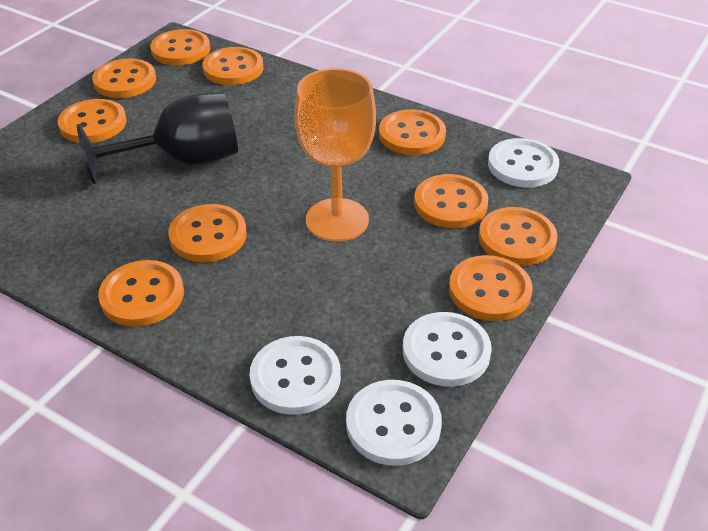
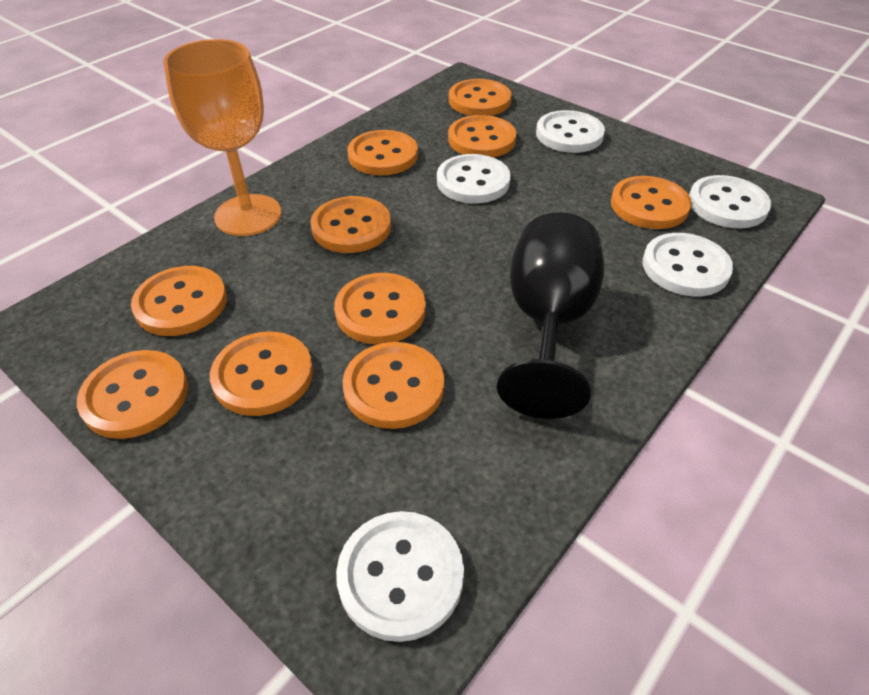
white button: 4 -> 5

